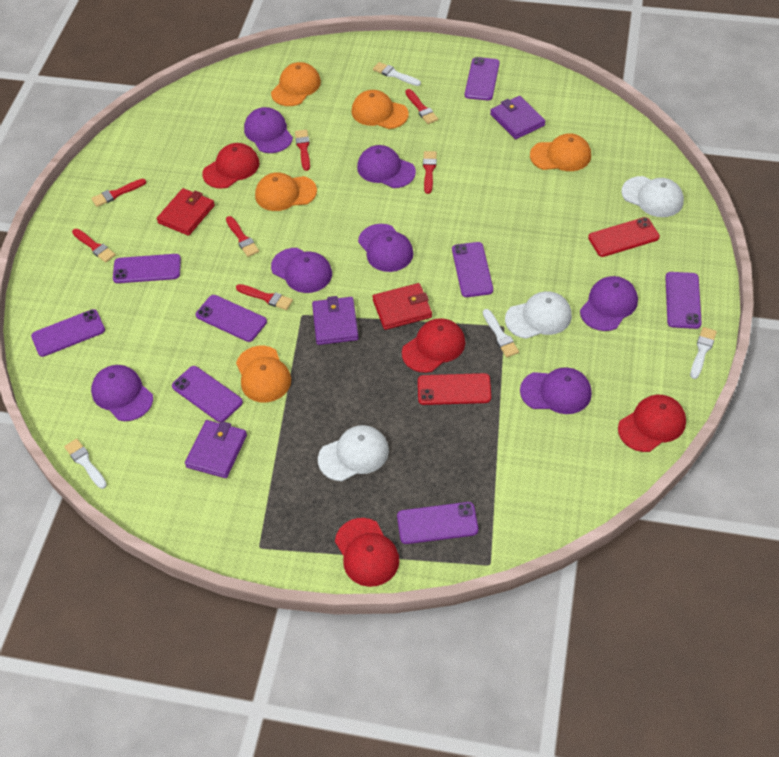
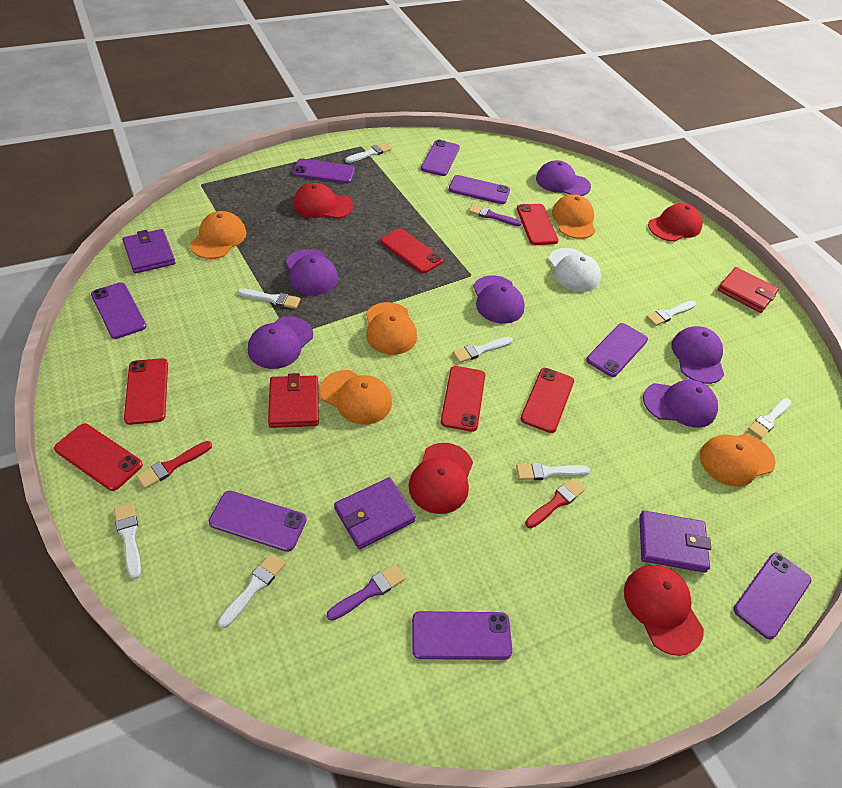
purple brush: 0 -> 2
purple cap: 7 -> 6
red brush: 7 -> 2
red phone: 2 -> 6
white brush: 4 -> 8
white cap: 3 -> 1

